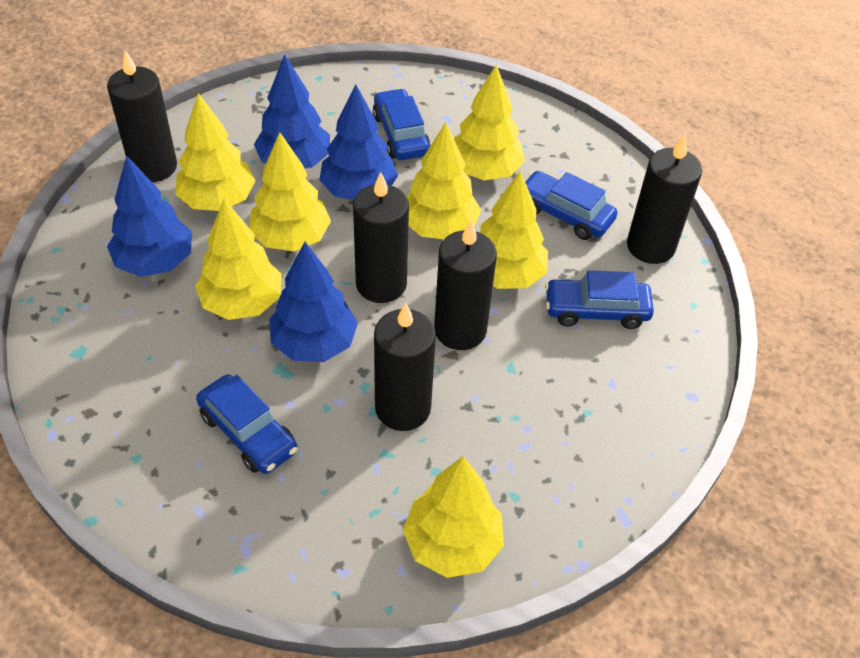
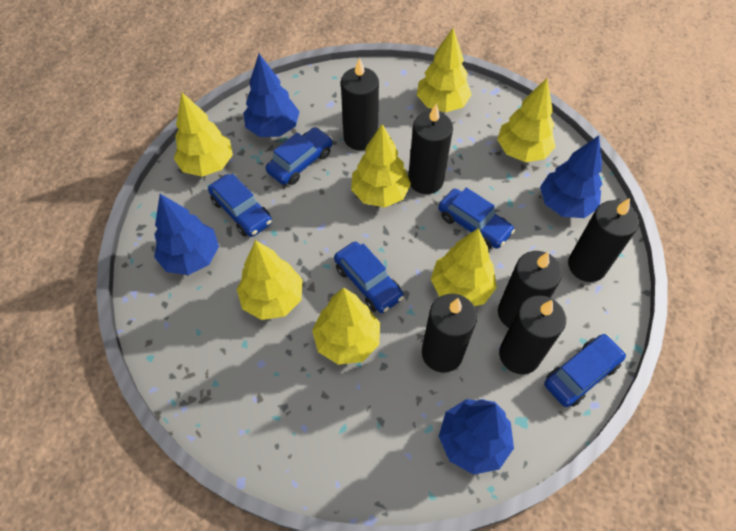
black candle: 5 -> 6
blue car: 4 -> 5

